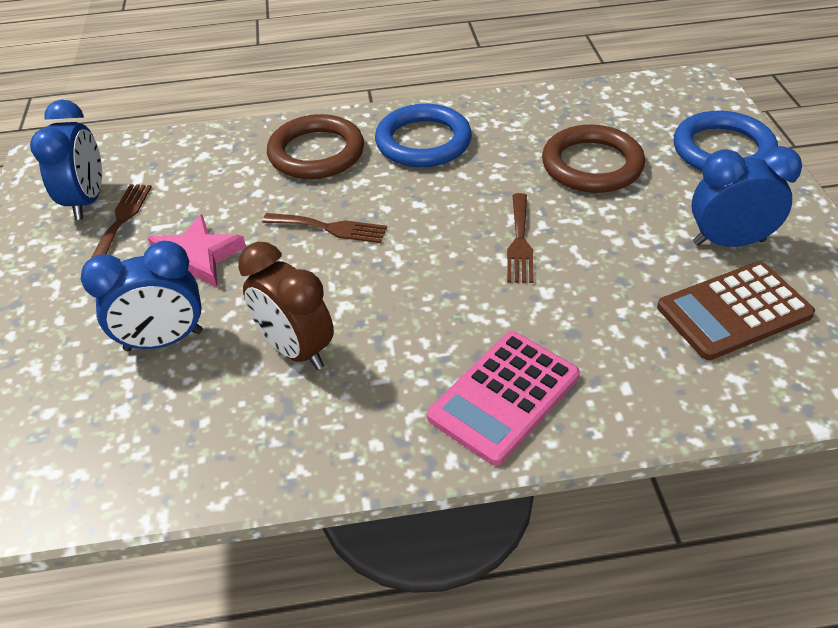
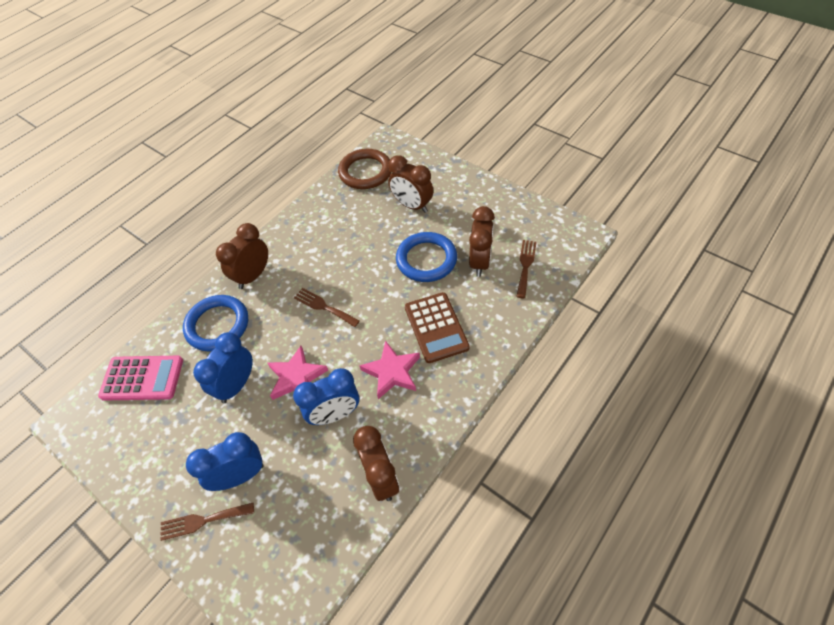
brown clock: 1 -> 4
brown ring: 2 -> 1
pink star: 1 -> 2

